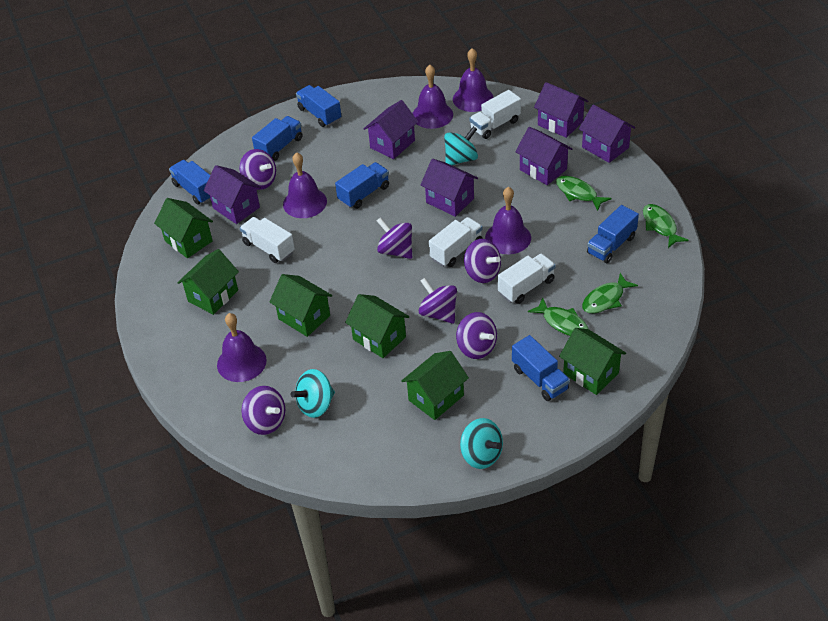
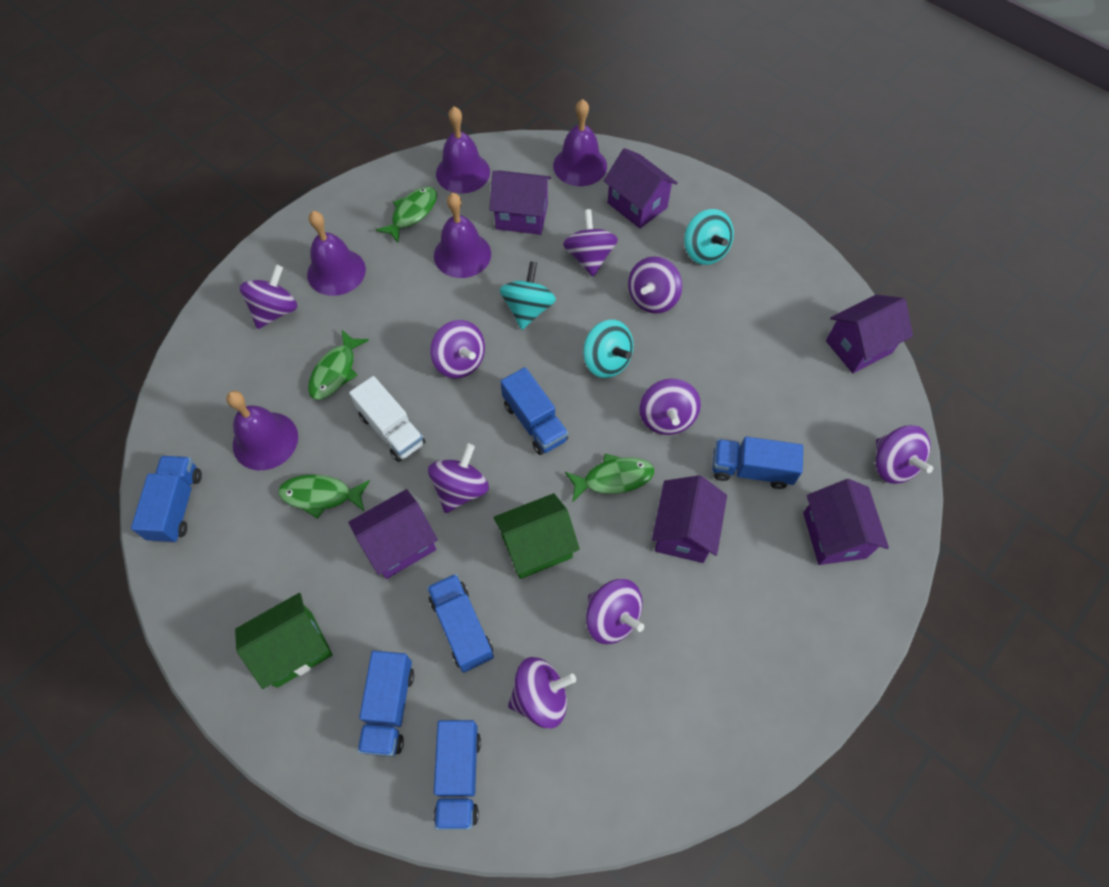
green house: 6 -> 2
purple spinning top: 6 -> 9
white truck: 4 -> 1

